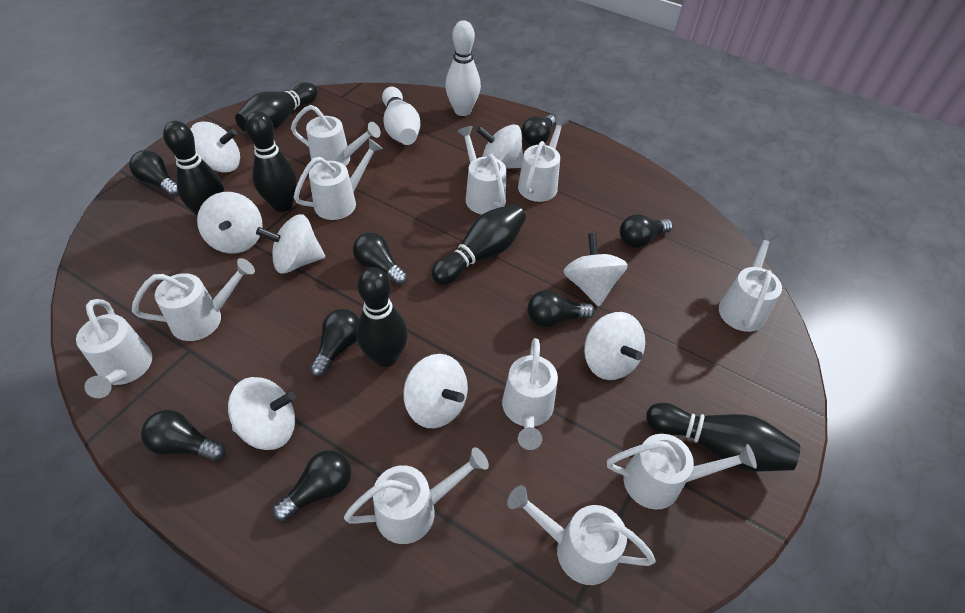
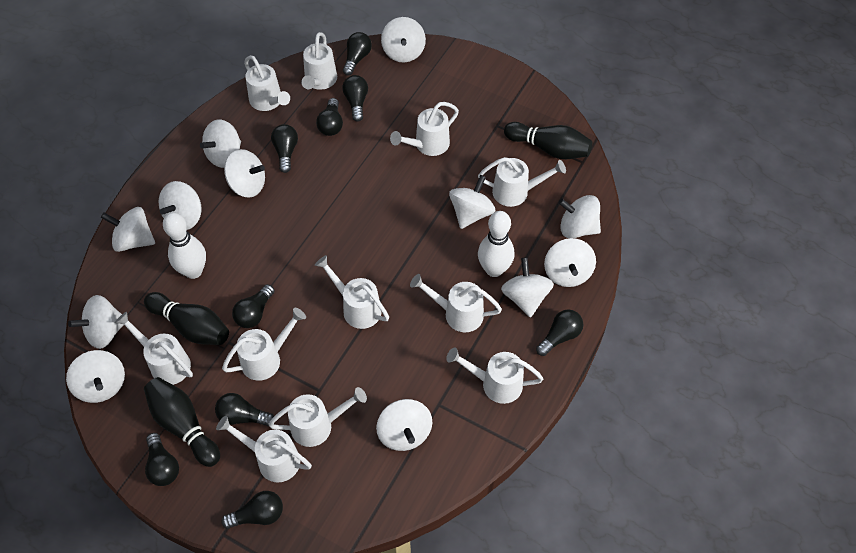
black bowling pin: 6 -> 3
black light bulb: 8 -> 9
white spinning top: 8 -> 12

